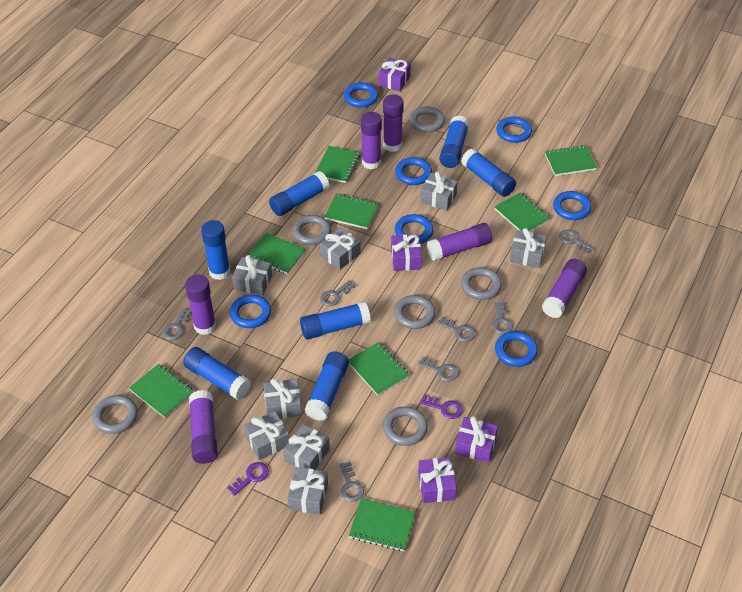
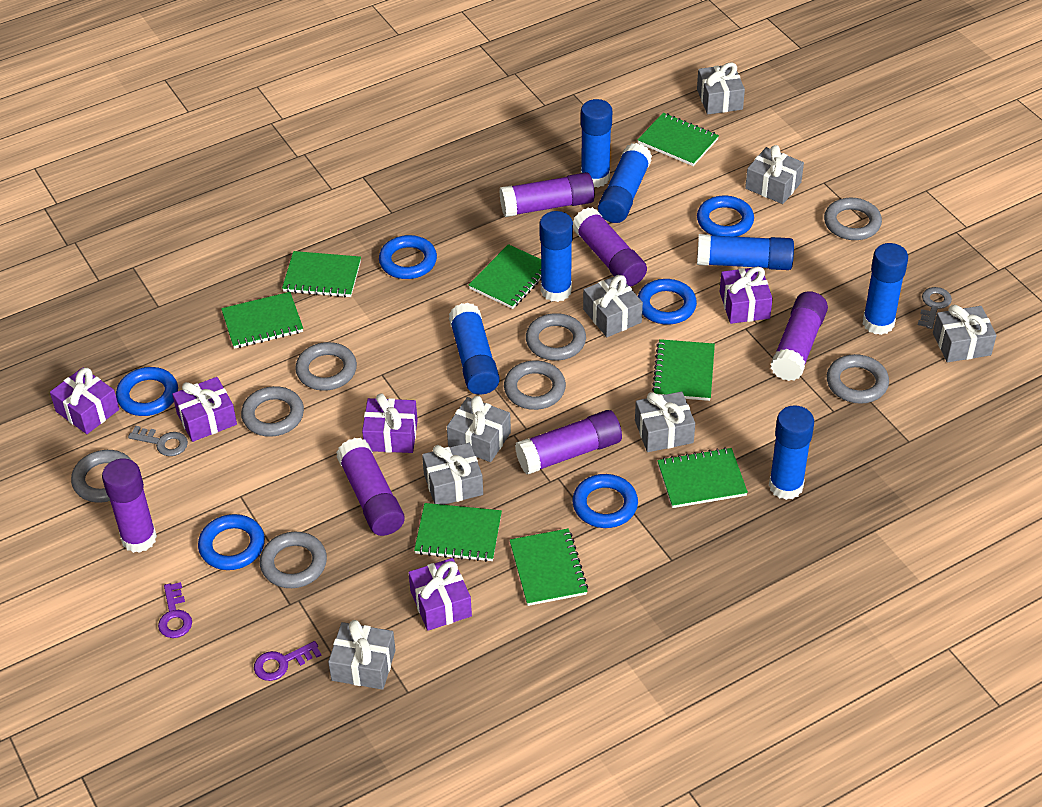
blue ring: 7 -> 6
grey key: 7 -> 2
grey ring: 6 -> 8
purple gift: 4 -> 5

